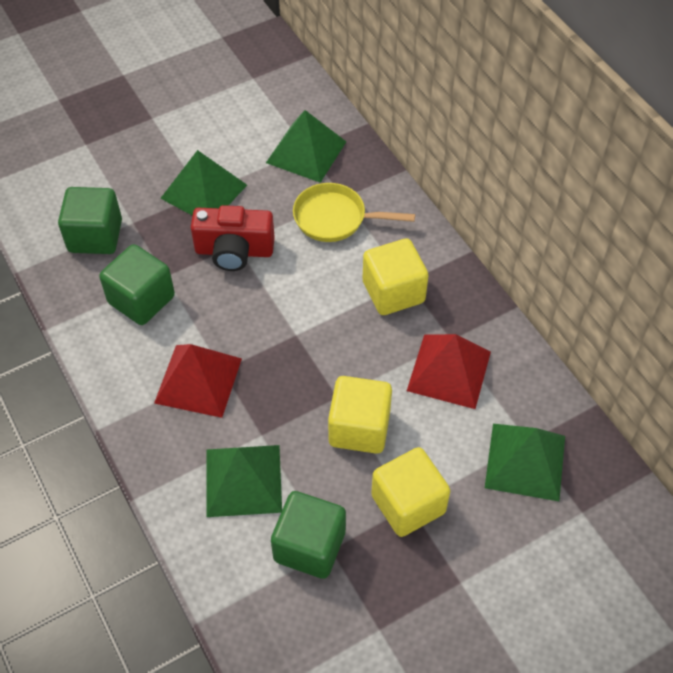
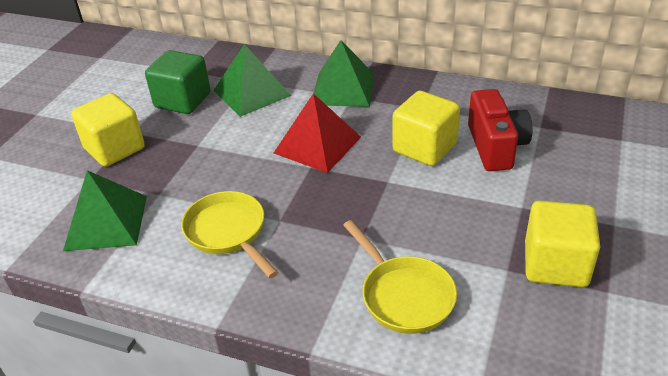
green cube: 3 -> 1
green pyramid: 4 -> 3
red pyramid: 2 -> 1
yellow pan: 1 -> 2

